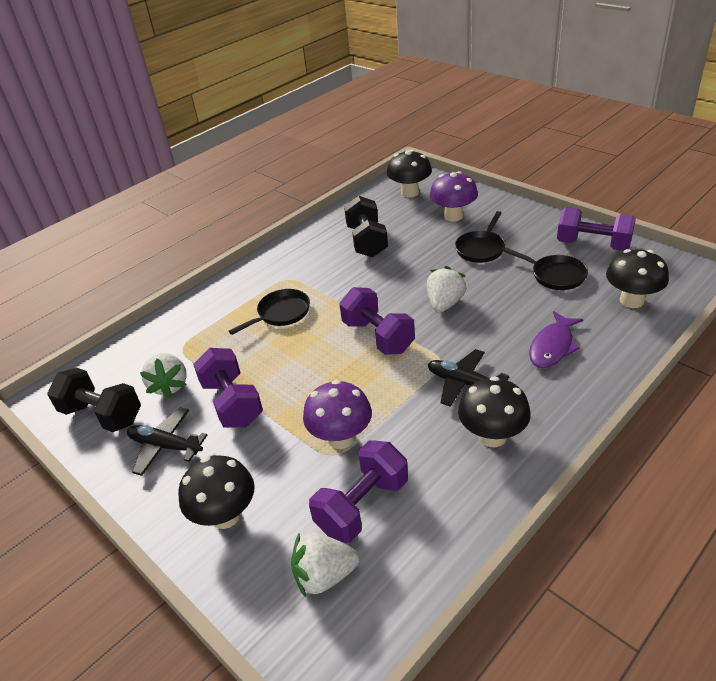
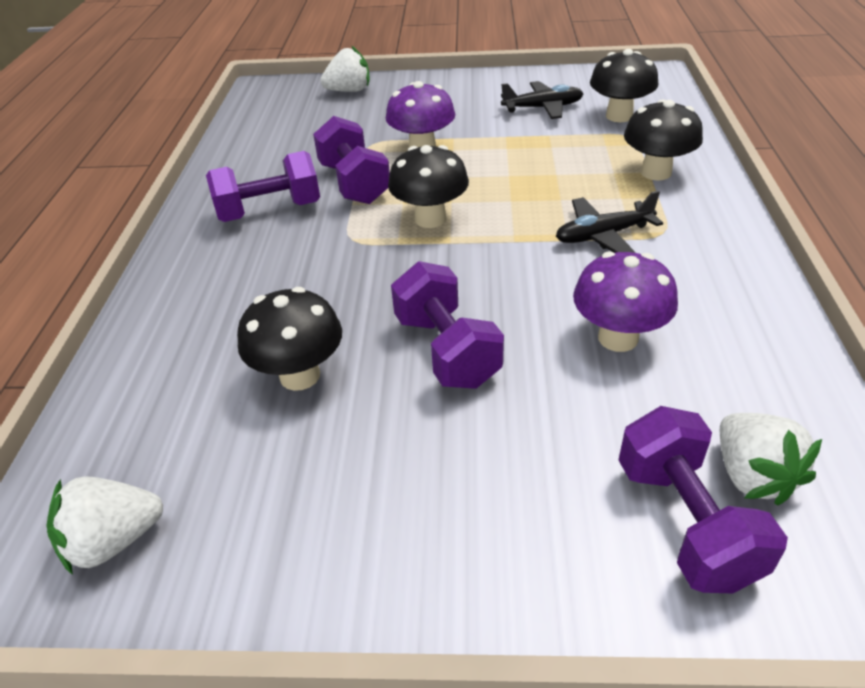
black dumbbell: 2 -> 0
black pan: 3 -> 0
purple fish: 1 -> 0

